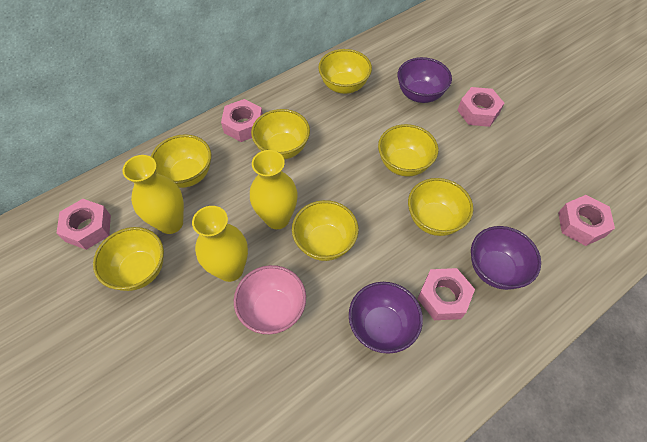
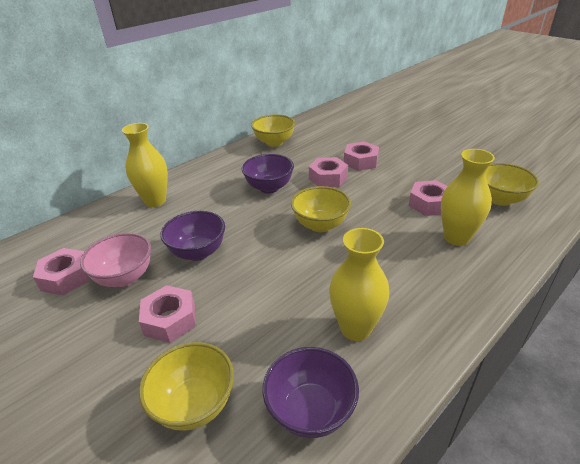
yellow bowl: 7 -> 4

